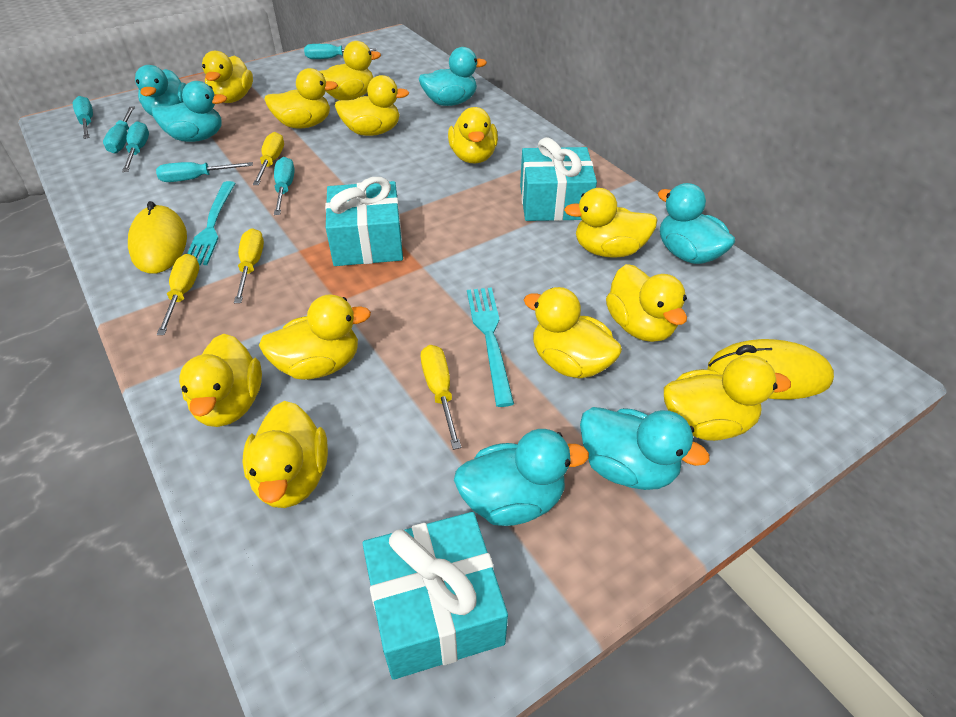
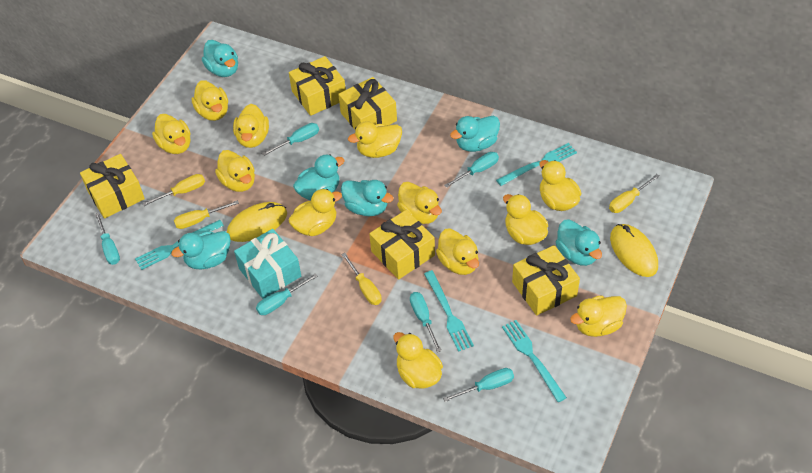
turquoise fork: 2 -> 4
turquoise gift: 3 -> 1
yellow gift: 0 -> 5

